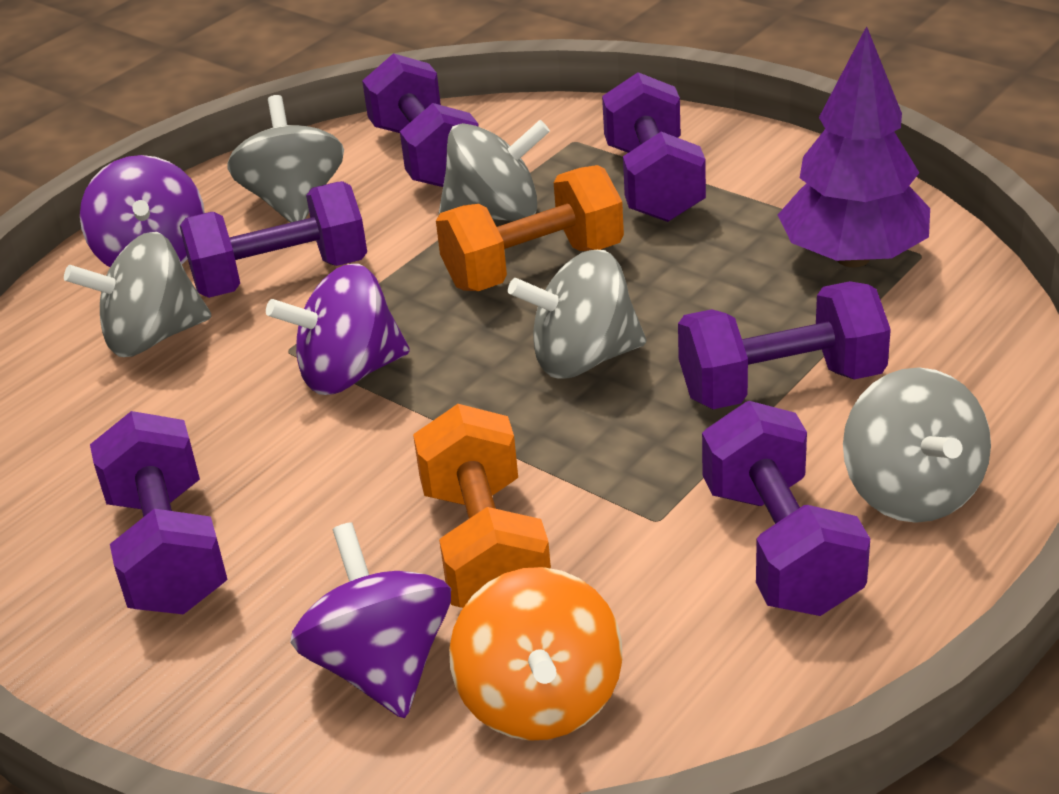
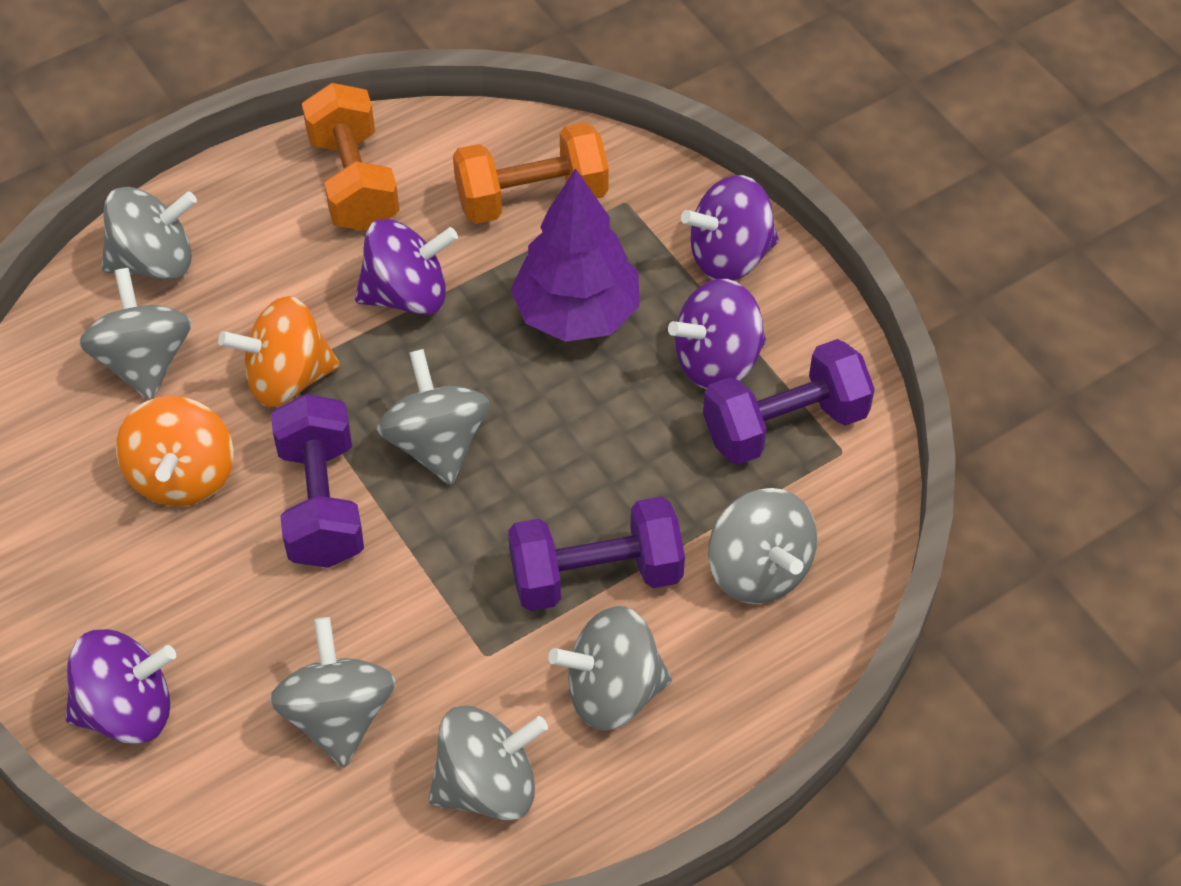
grey spinning top: 5 -> 7
orange spinning top: 1 -> 2
purple dumbbell: 6 -> 3
purple spinning top: 3 -> 4

